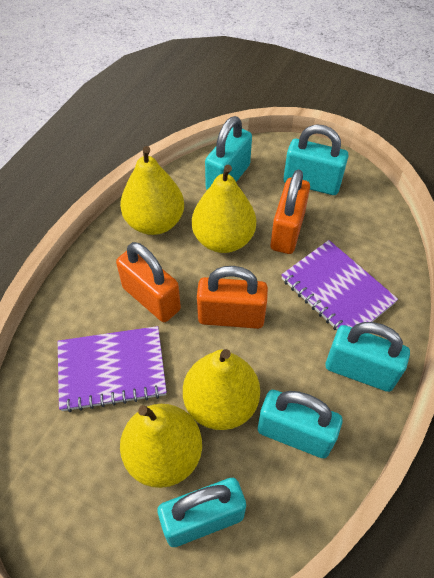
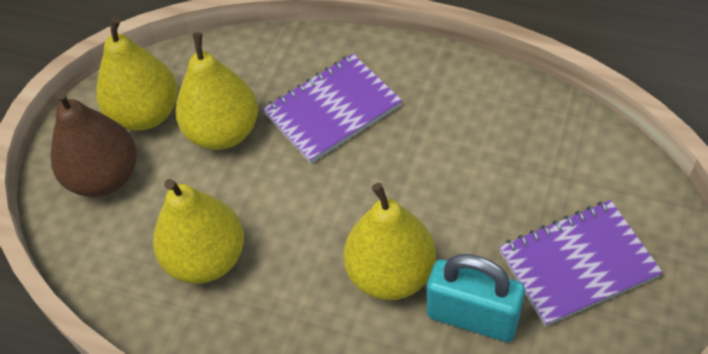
brown pear: 0 -> 1
orange padlock: 3 -> 0
turquoise padlock: 5 -> 1

